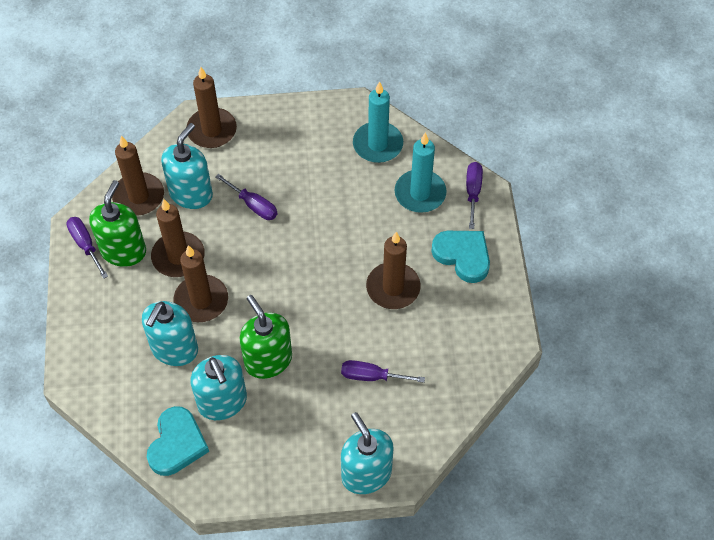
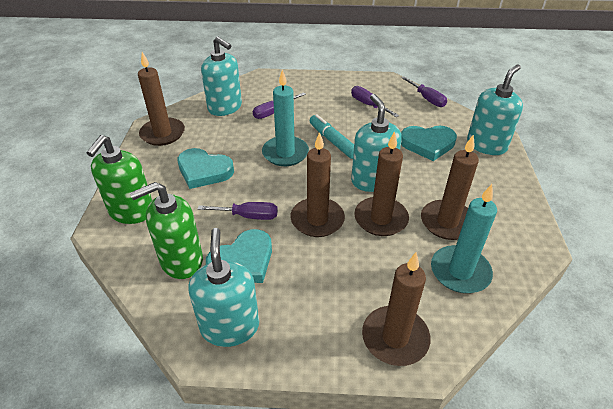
turquoise heart: 2 -> 3
turquoise marker: 0 -> 1

